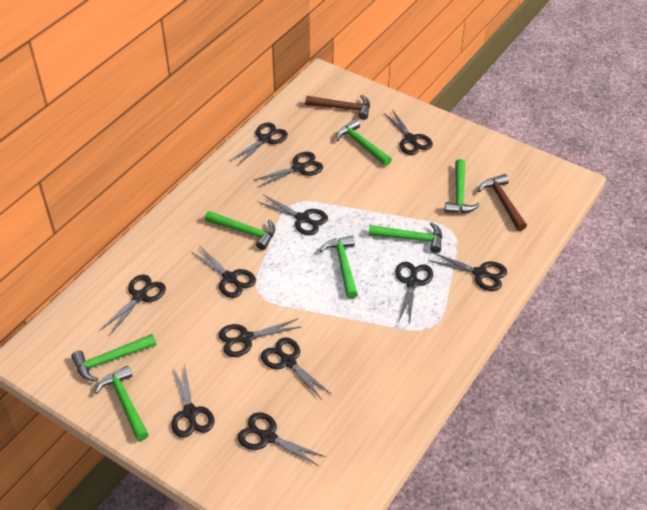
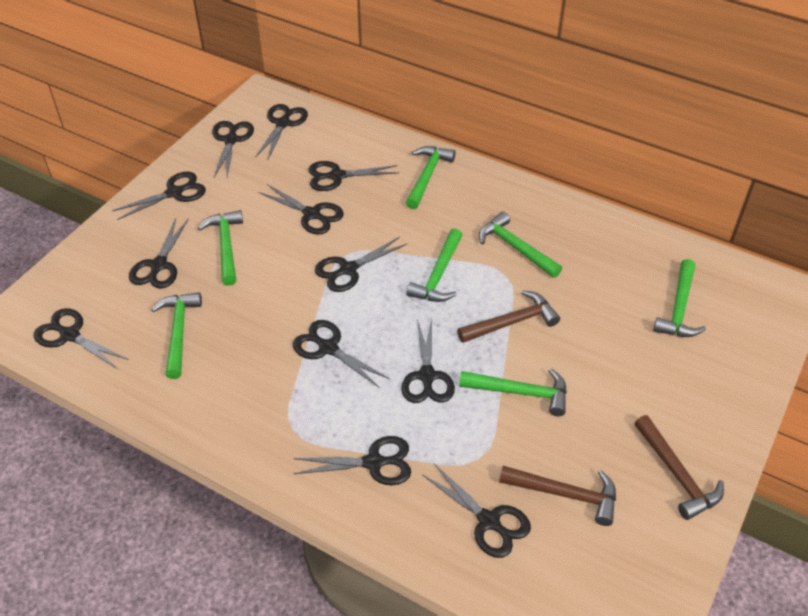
brown hammer: 2 -> 3

